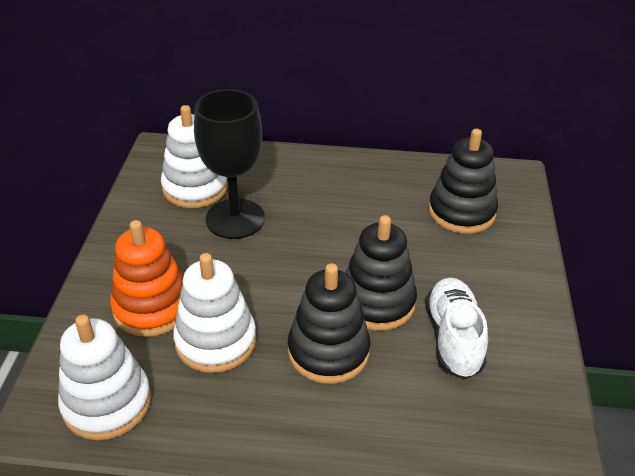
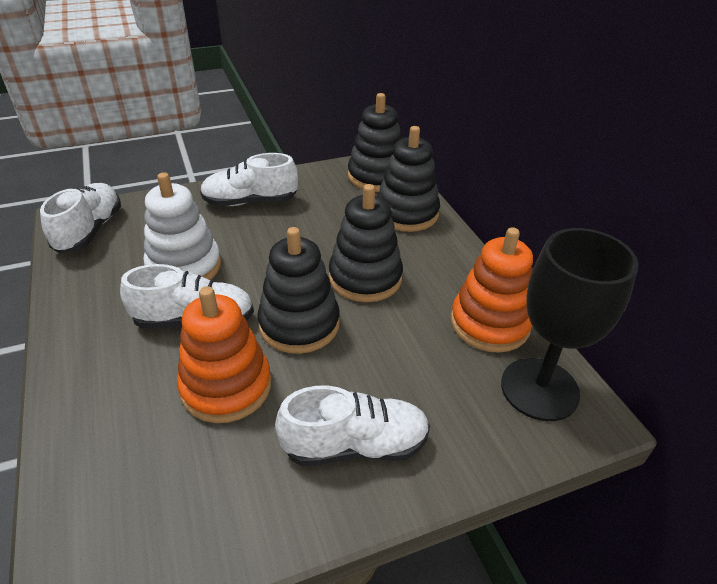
black stacking toy: 3 -> 4
orange stacking toy: 1 -> 2
white shoe: 1 -> 4
white stacking toy: 3 -> 1

